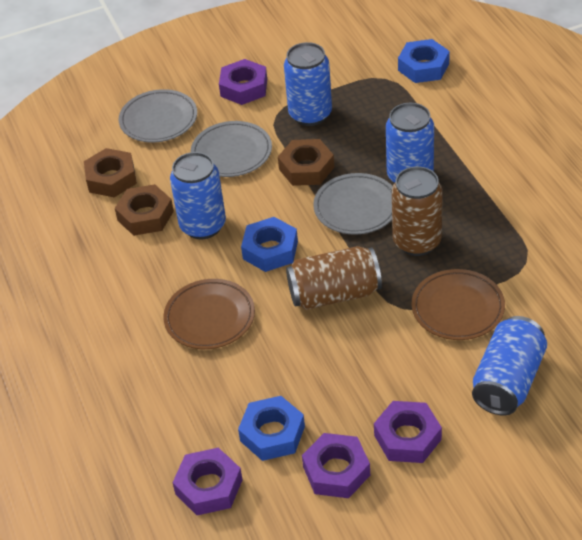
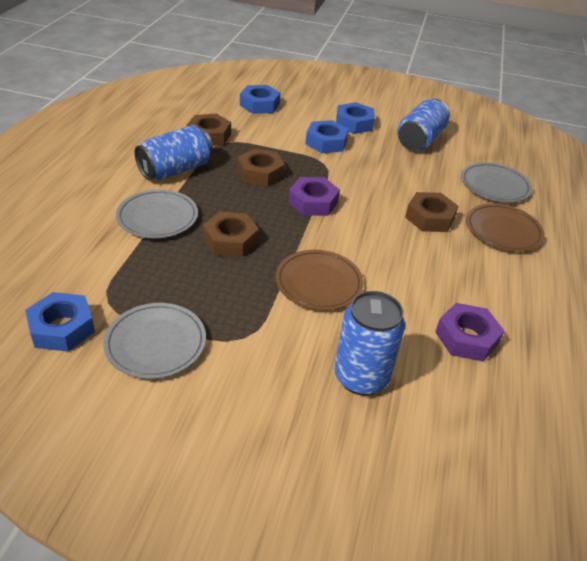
blue can: 4 -> 3
blue nut: 3 -> 4
brown can: 2 -> 0
brown nut: 3 -> 4
purple nut: 4 -> 2

